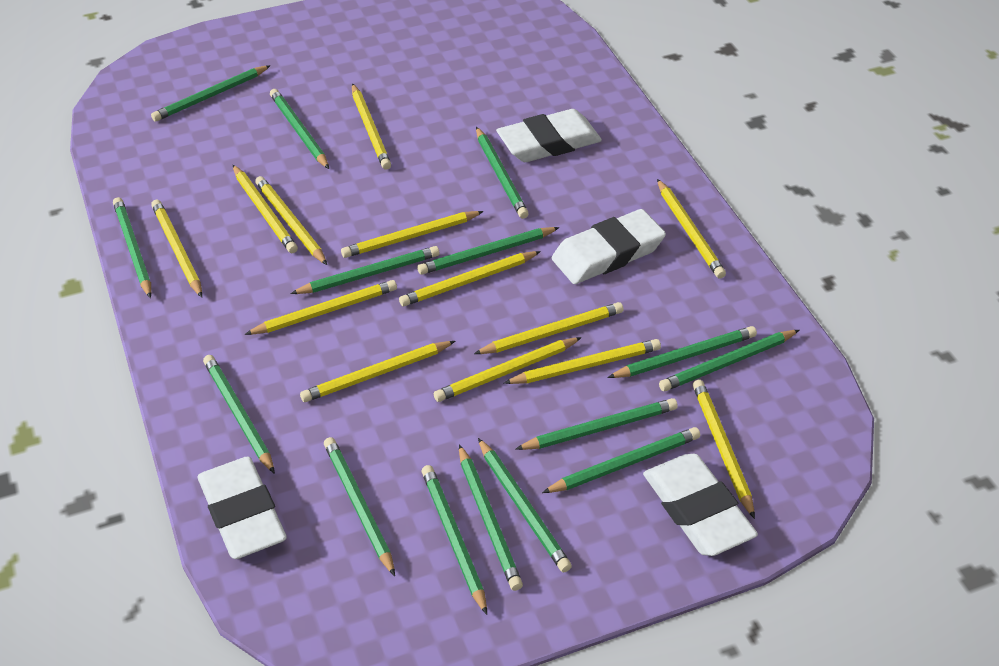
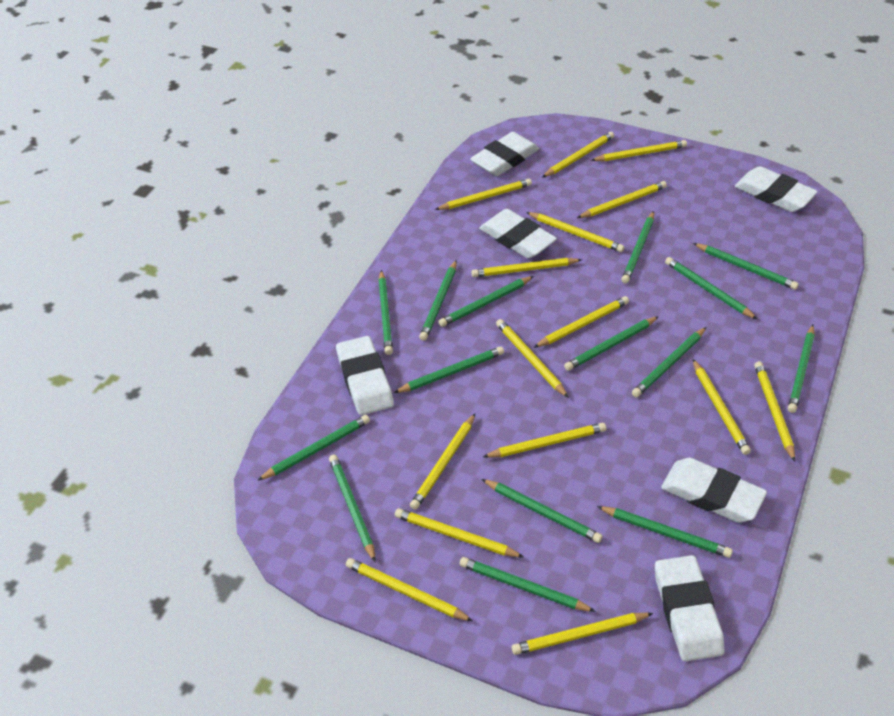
white eraser: 4 -> 6
yellow pencil: 13 -> 15

